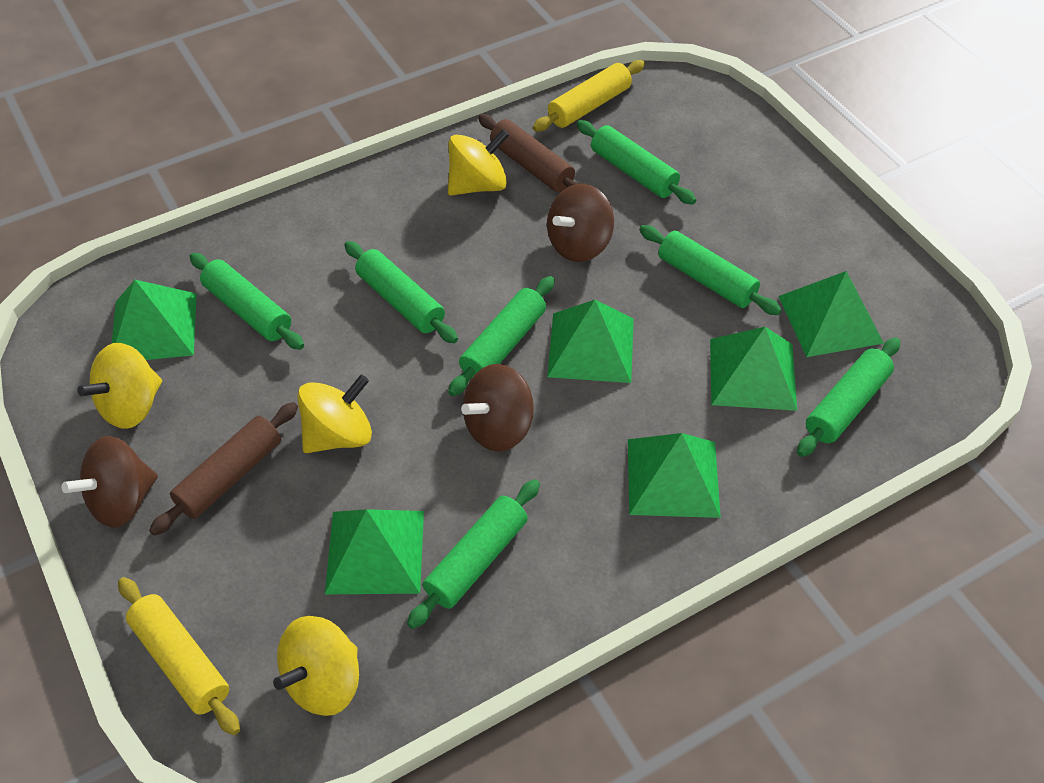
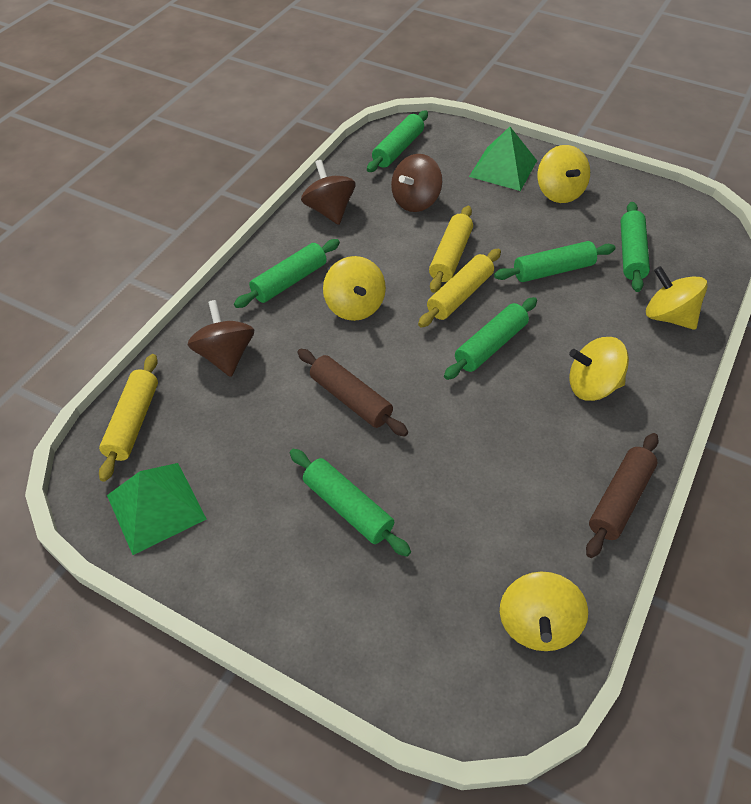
green pyramid: 6 -> 2
green rolling pin: 7 -> 6
yellow rolling pin: 2 -> 3
yellow spinning top: 4 -> 5

